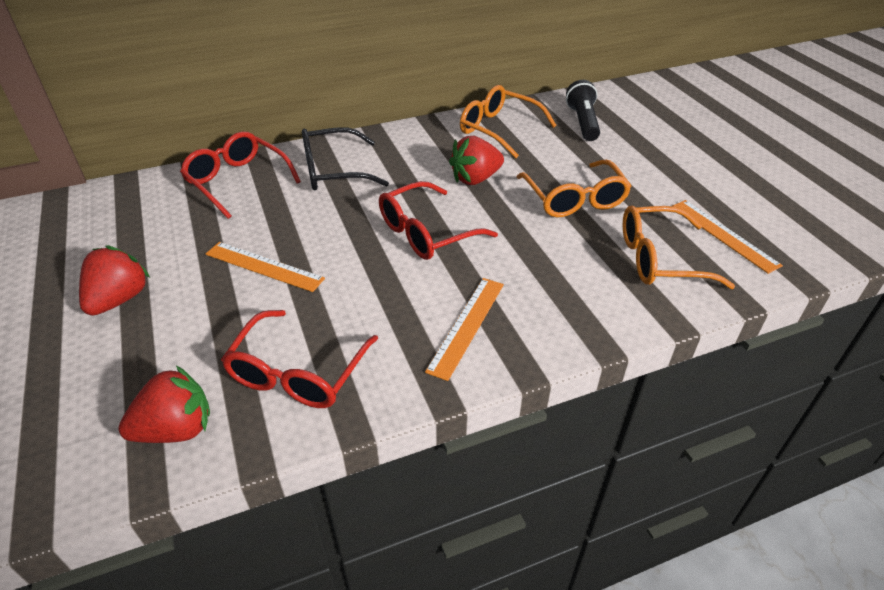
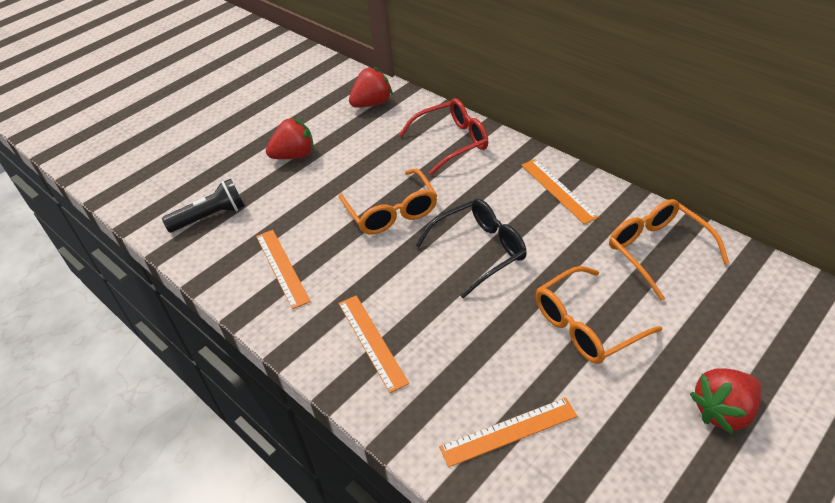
orange ruler: 3 -> 4
red glasses: 3 -> 1

